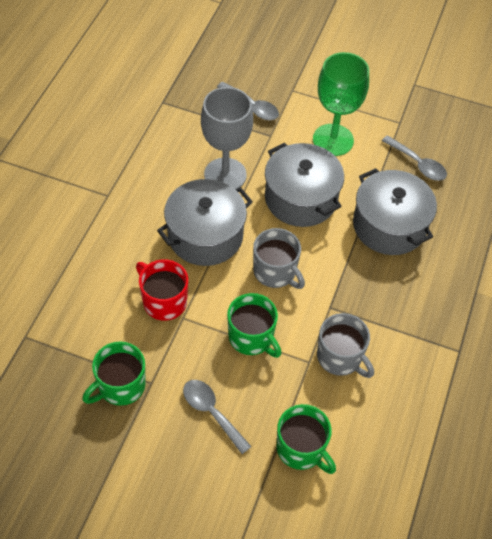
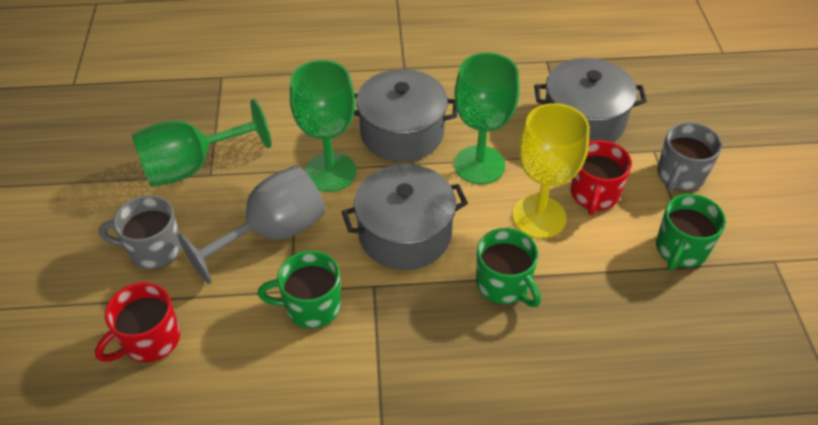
green goblet: 1 -> 3
grey spoon: 3 -> 0
red mug: 1 -> 2
yellow goblet: 0 -> 1

